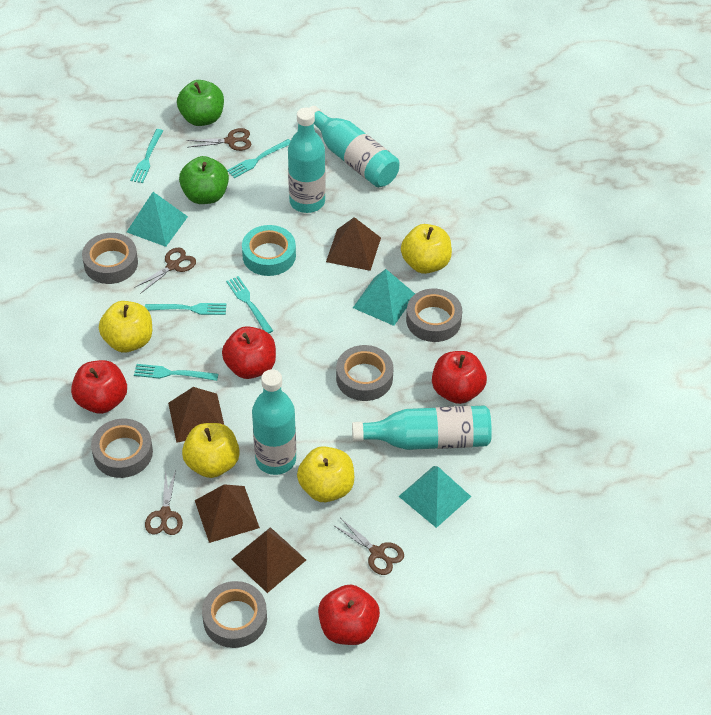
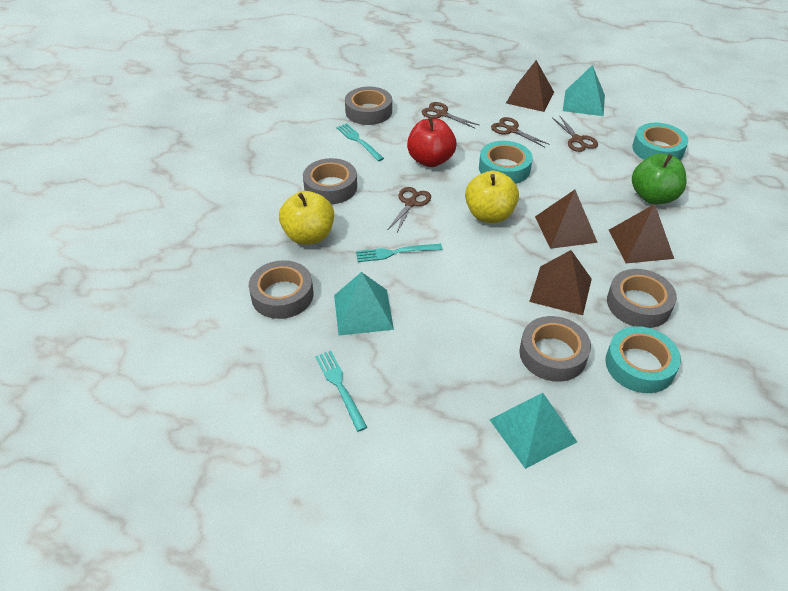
green apple: 2 -> 1
red apple: 4 -> 1
turquoise bottle: 4 -> 0
turquoise fork: 5 -> 3
turquoise tape: 1 -> 3
yellow apple: 4 -> 2

